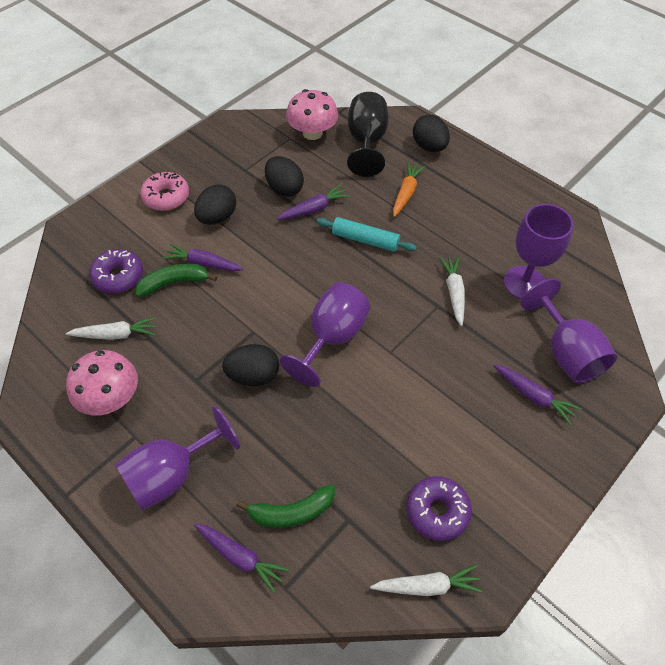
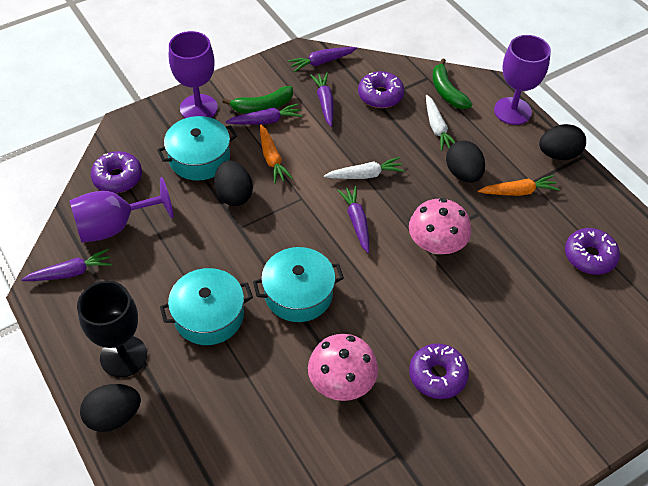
orange carrot: 1 -> 2
pink donut: 1 -> 0
purple carrot: 4 -> 5
purple donut: 2 -> 4
purple goblet: 4 -> 3
turquoise pot: 0 -> 3
turquoise rolling pin: 1 -> 0
white carrot: 3 -> 2

